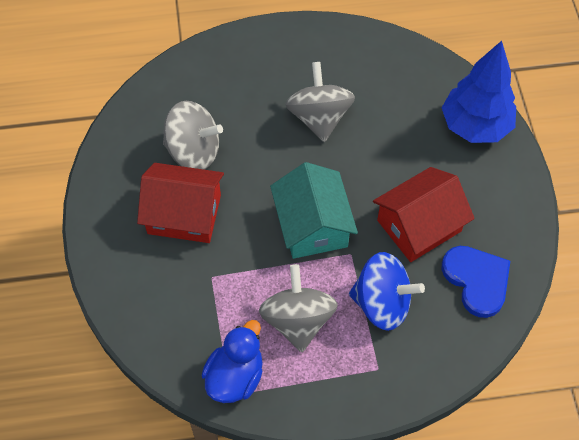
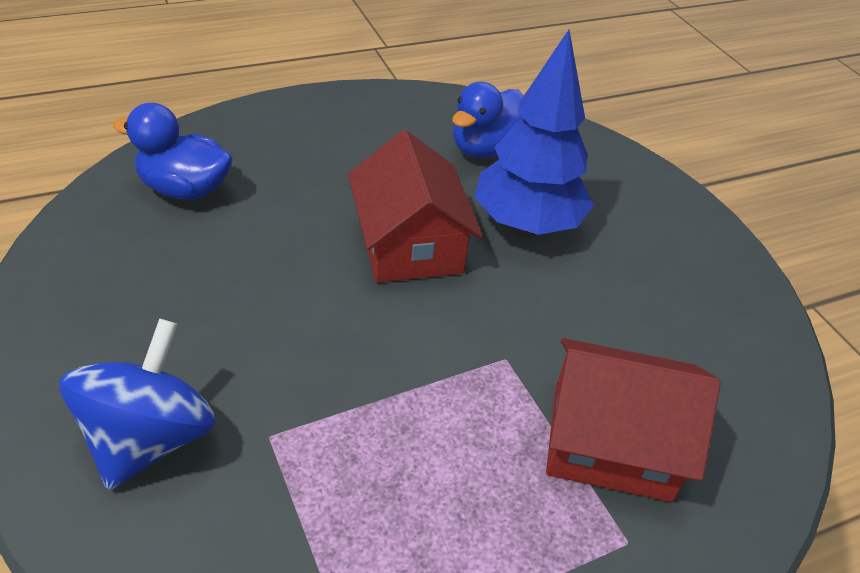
blue duck: 1 -> 2
blue heart: 1 -> 0
grey spinning top: 3 -> 0
turquoise house: 1 -> 0

